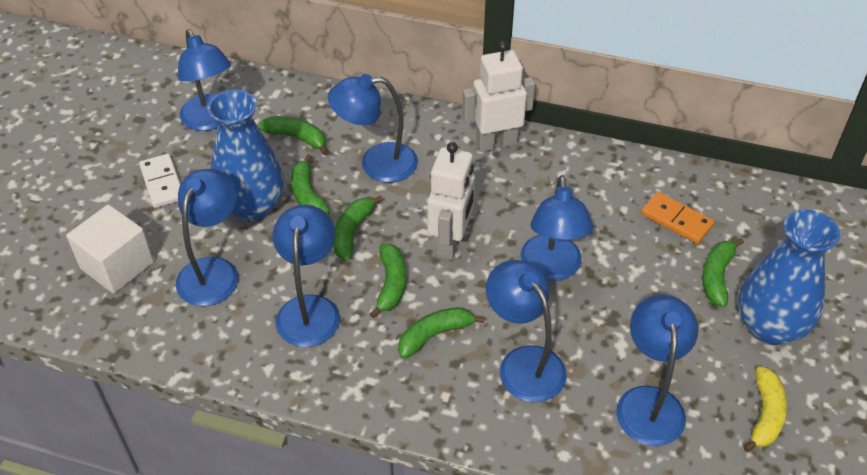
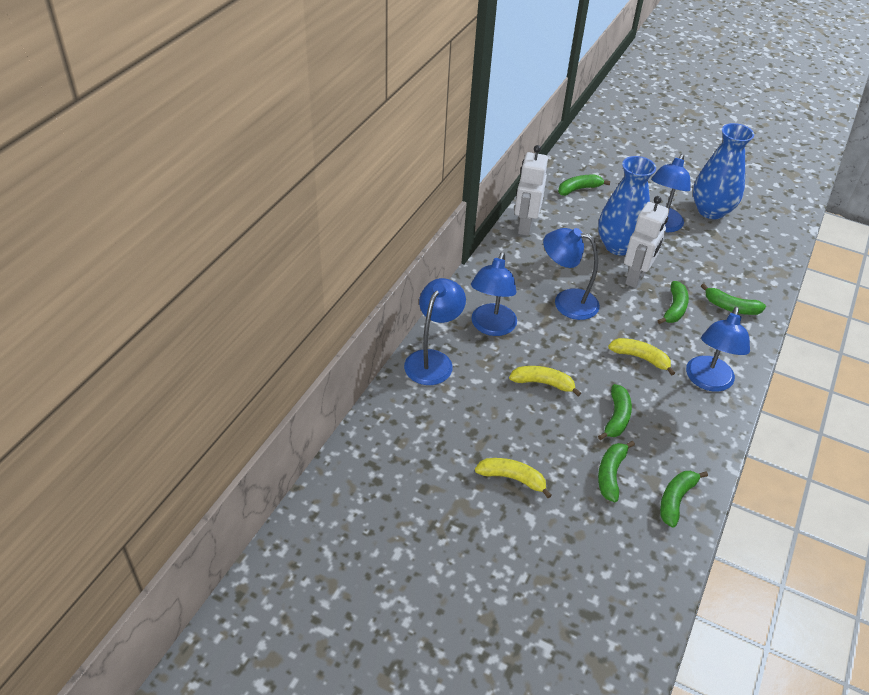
blue lamp: 7 -> 5
orange domino: 1 -> 0
white cube: 1 -> 0
white domino: 1 -> 0
yellow banana: 1 -> 3

